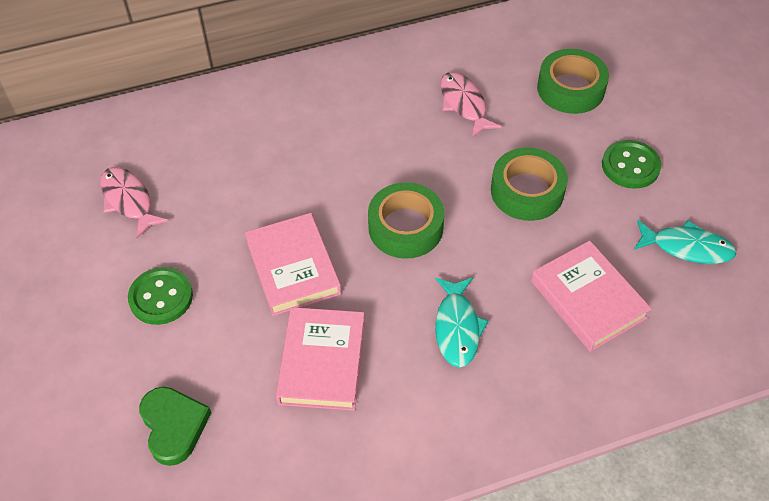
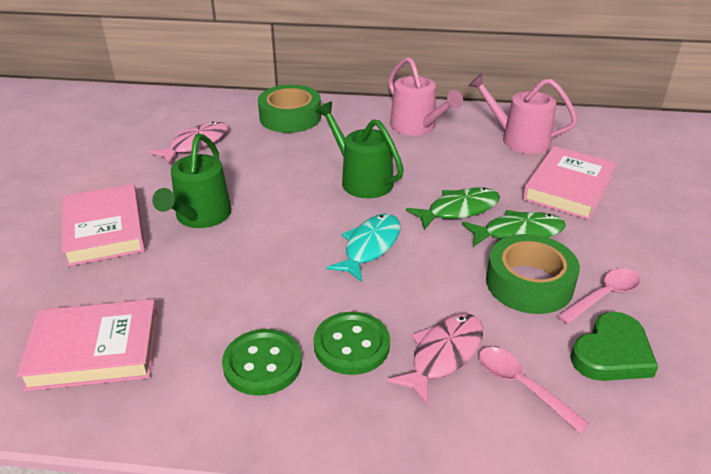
green fish: 0 -> 2
green tape: 3 -> 2
green watering can: 0 -> 2
pink spoon: 0 -> 2
pink watering can: 0 -> 2
turquoise fish: 2 -> 1

